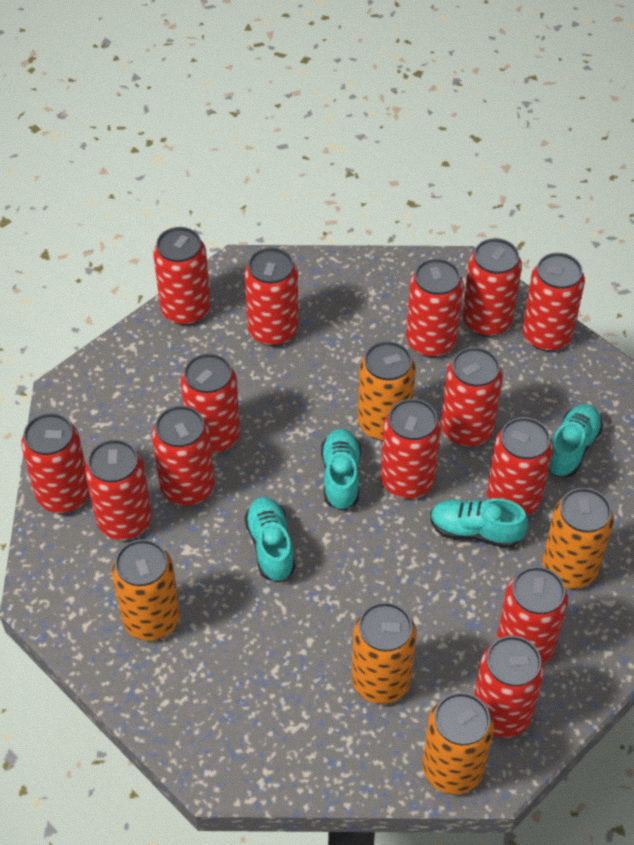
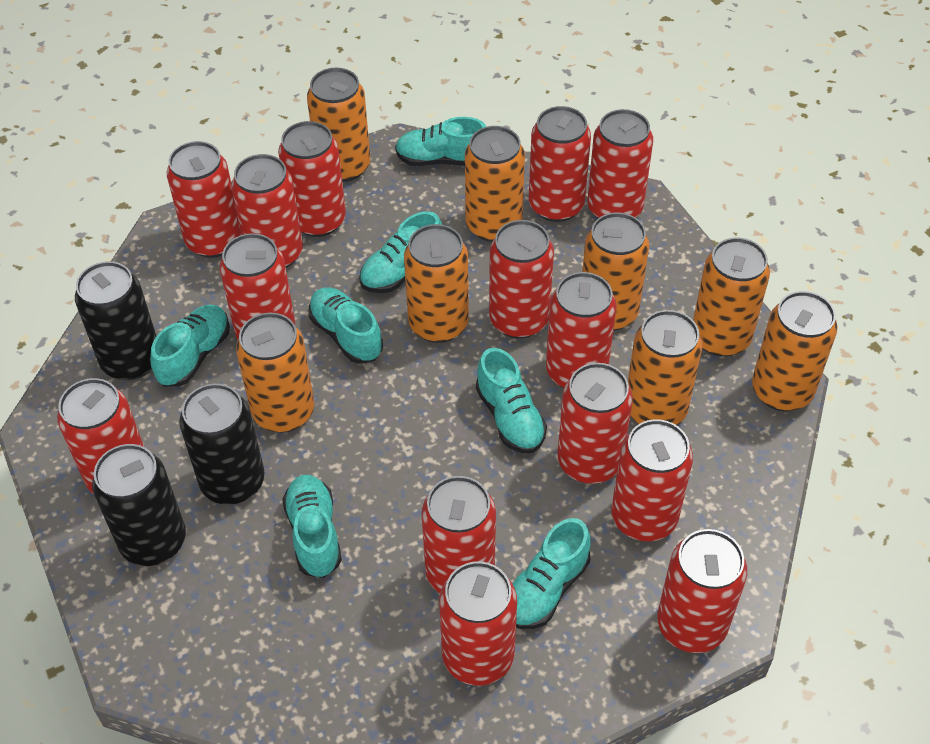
black can: 0 -> 3
orange can: 5 -> 8
turquoise shoe: 4 -> 7

